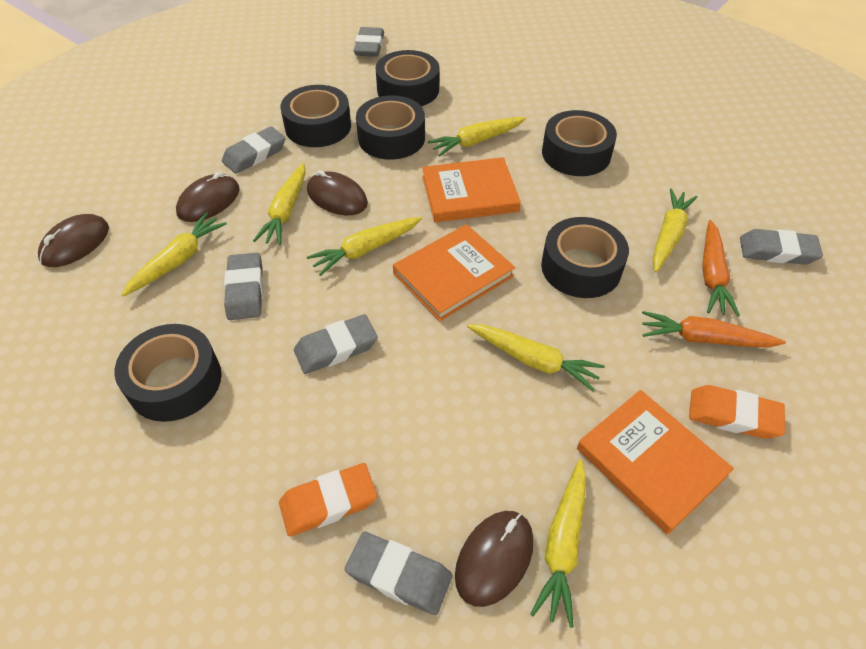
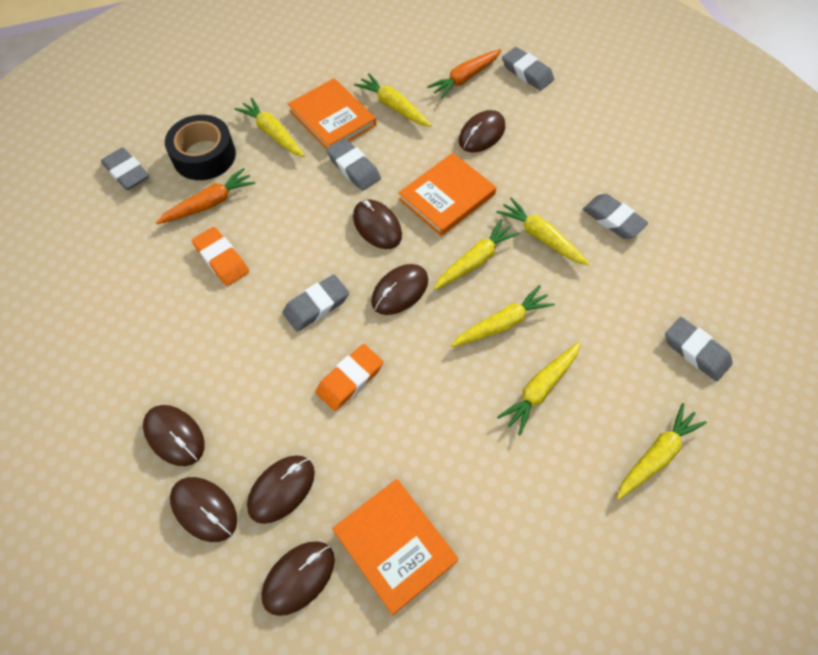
black tape: 6 -> 1
brown mouse: 4 -> 7

